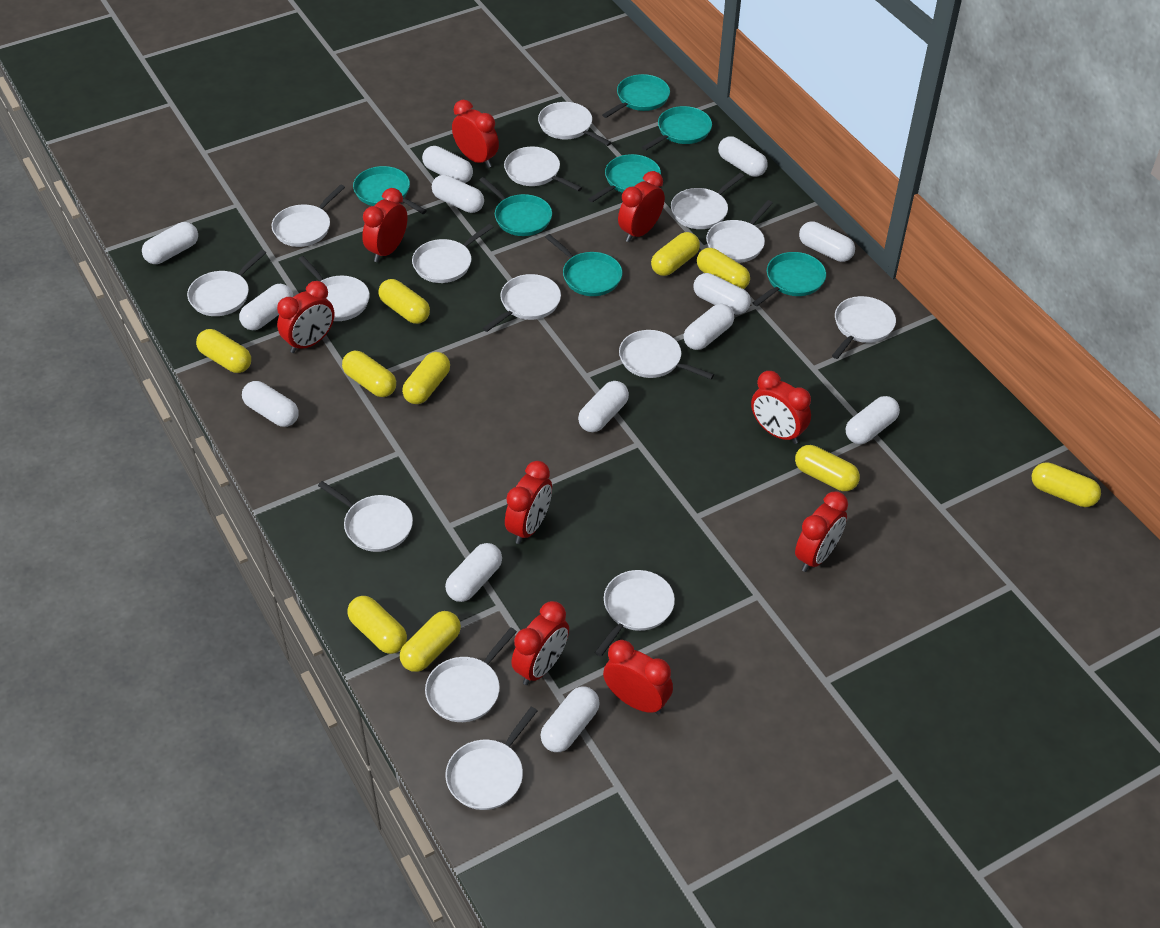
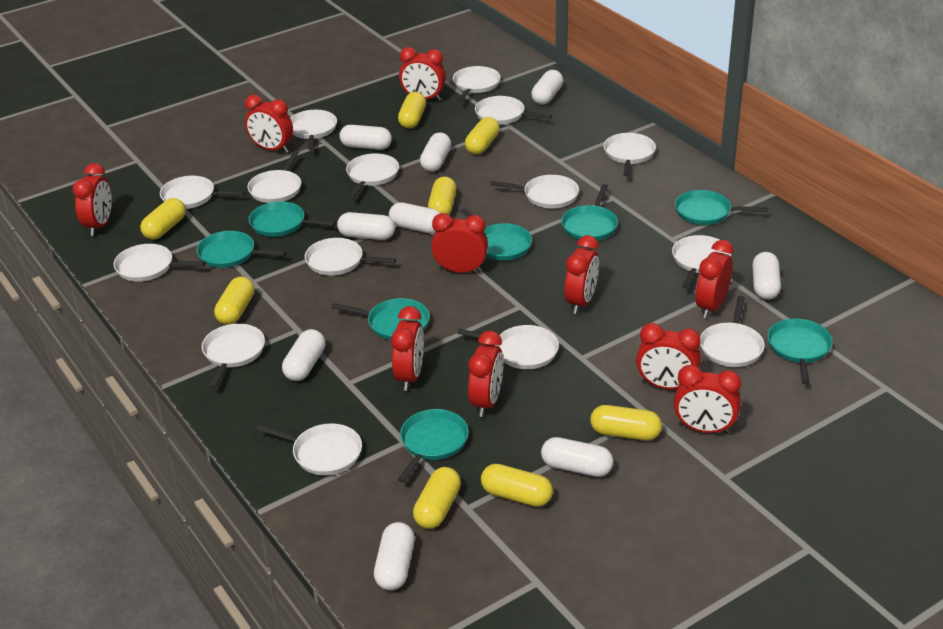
red clock: 9 -> 10
turquoise pan: 7 -> 8
white capsule: 13 -> 9
yellow capsule: 10 -> 8

